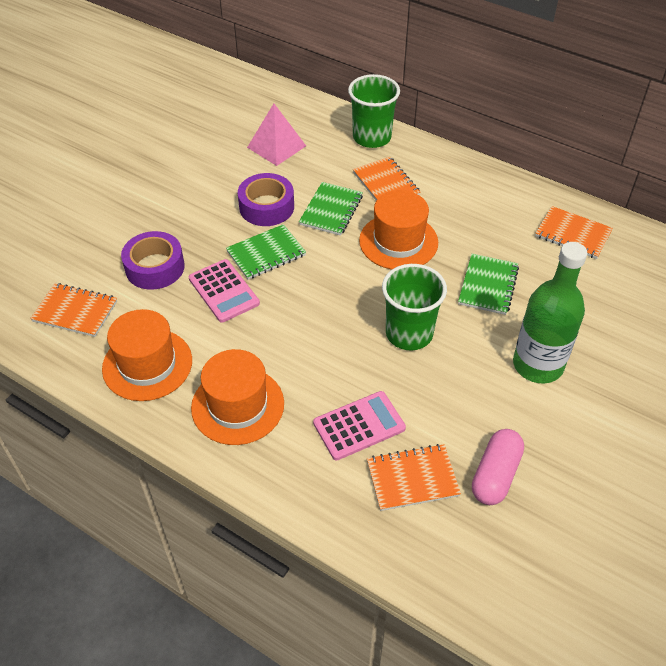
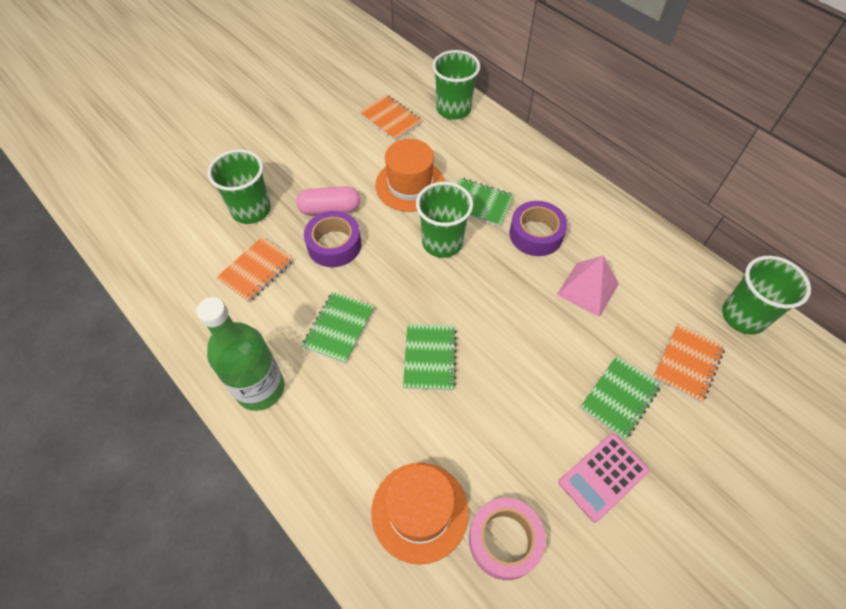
green cup: 2 -> 4
green notebook: 3 -> 4
orange hat: 3 -> 2
orange notebook: 4 -> 3
pink calculator: 2 -> 1
pink tape: 0 -> 1

